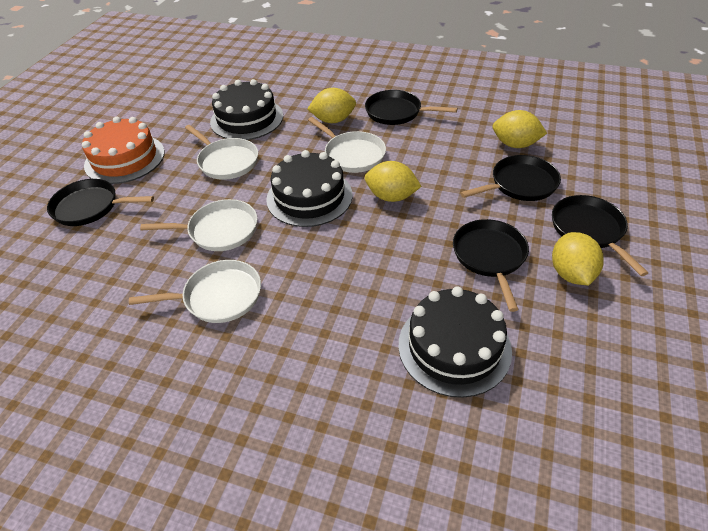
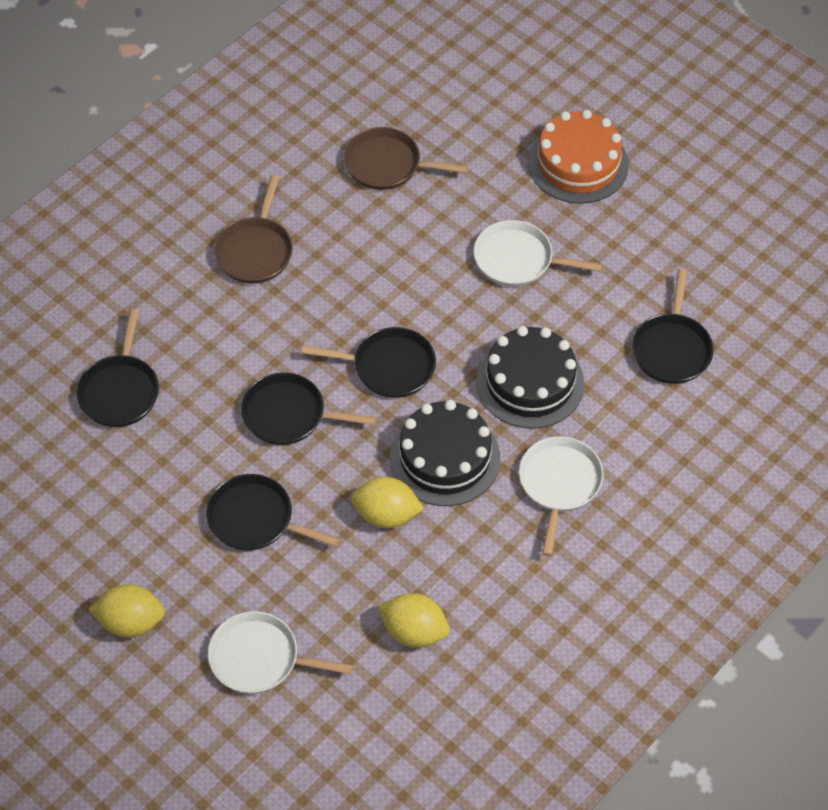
black cake: 3 -> 2
brown pan: 0 -> 2
white pan: 4 -> 3
yellow lemon: 4 -> 3

